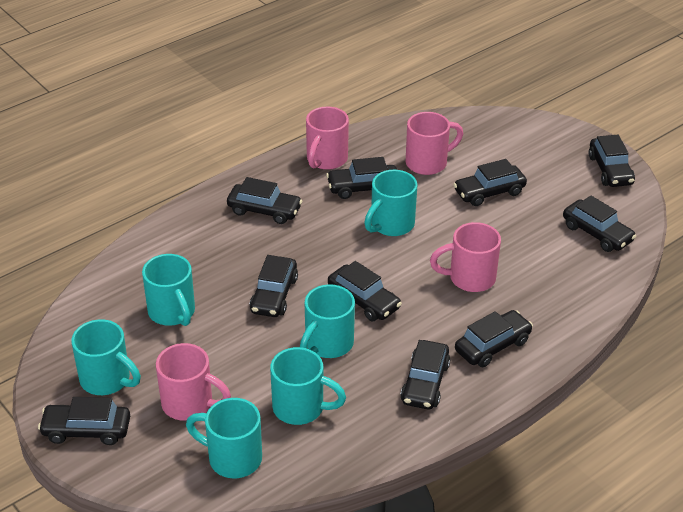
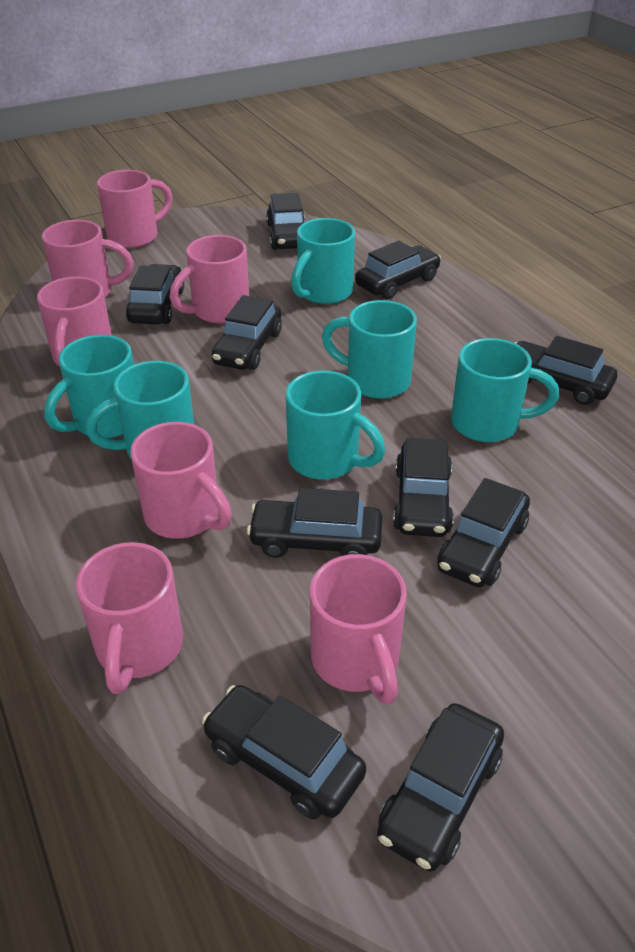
pink mug: 4 -> 7

